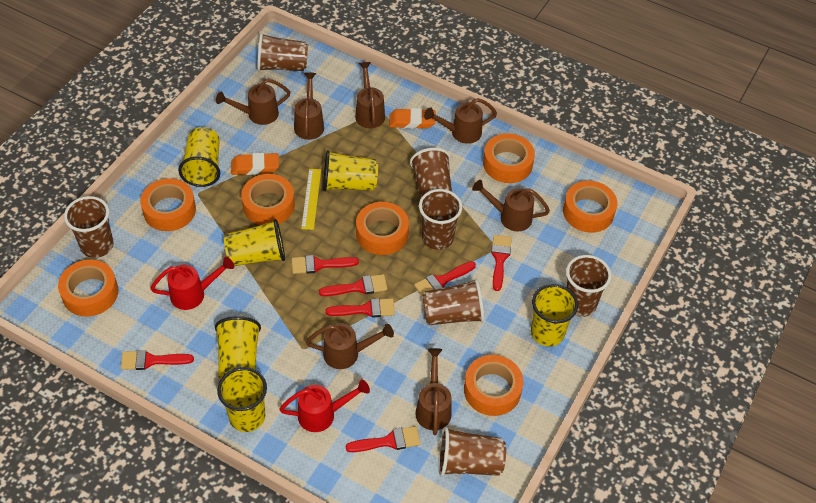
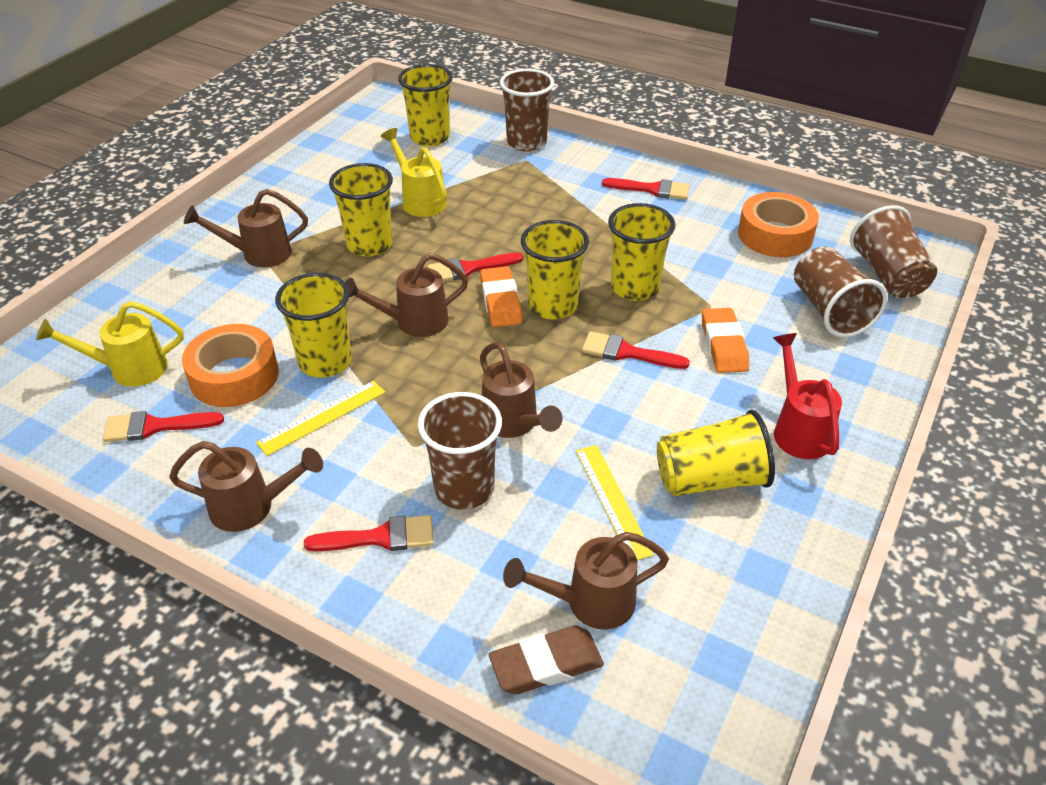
brown cup: 7 -> 4
brown eraser: 0 -> 1
brown watering can: 7 -> 5
orange tape: 7 -> 2
red brush: 7 -> 5
red watering can: 2 -> 1
yellow ruler: 1 -> 2
yellow watering can: 0 -> 2

